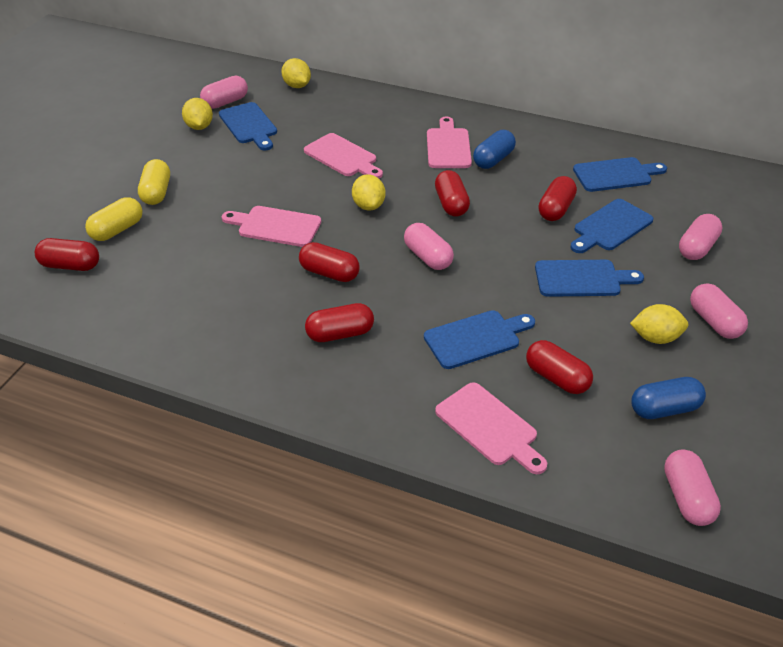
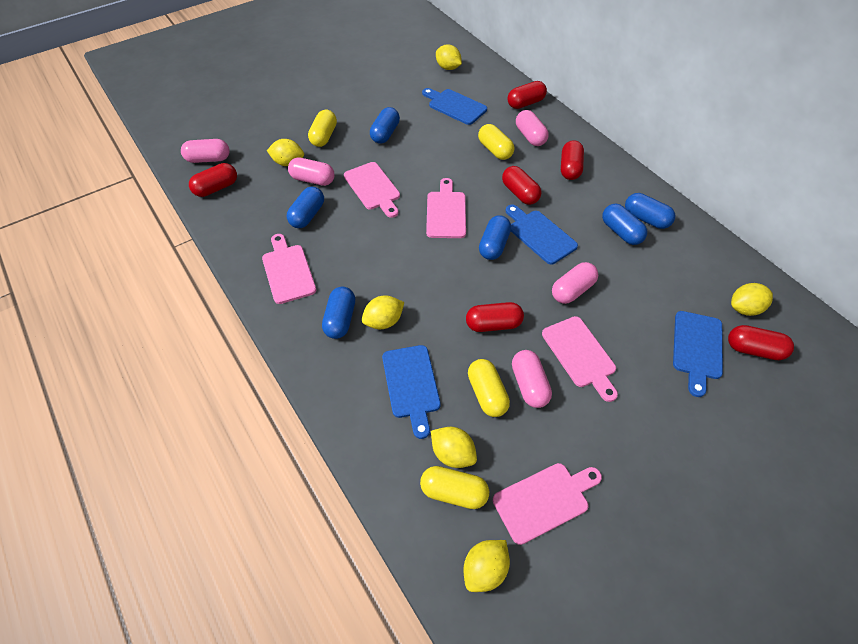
blue capsule: 2 -> 6
blue cutting board: 5 -> 4
pink cutting board: 4 -> 5
yellow capsule: 2 -> 4
yellow lemon: 4 -> 6

